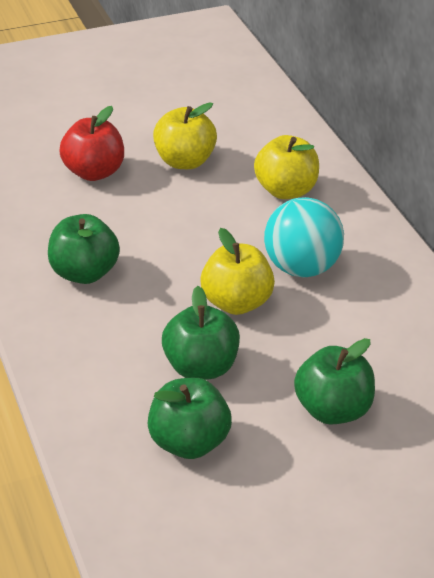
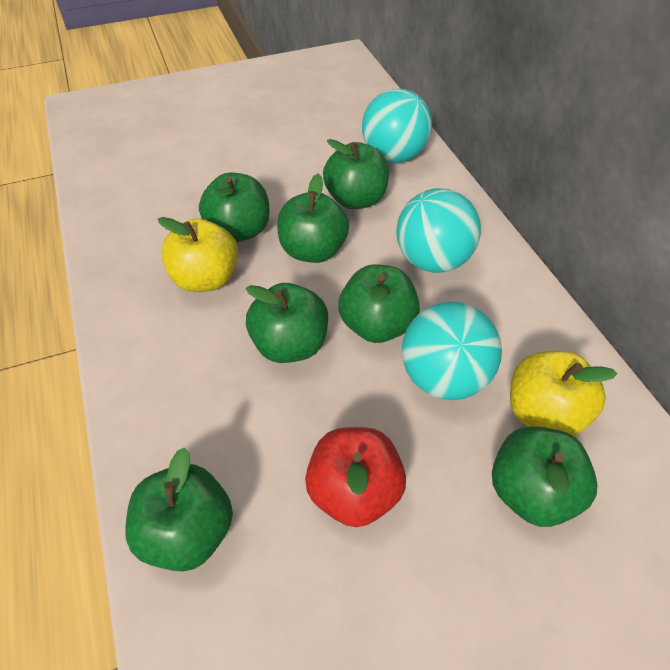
green apple: 4 -> 7
turquoise ball: 1 -> 3
yellow apple: 3 -> 2

